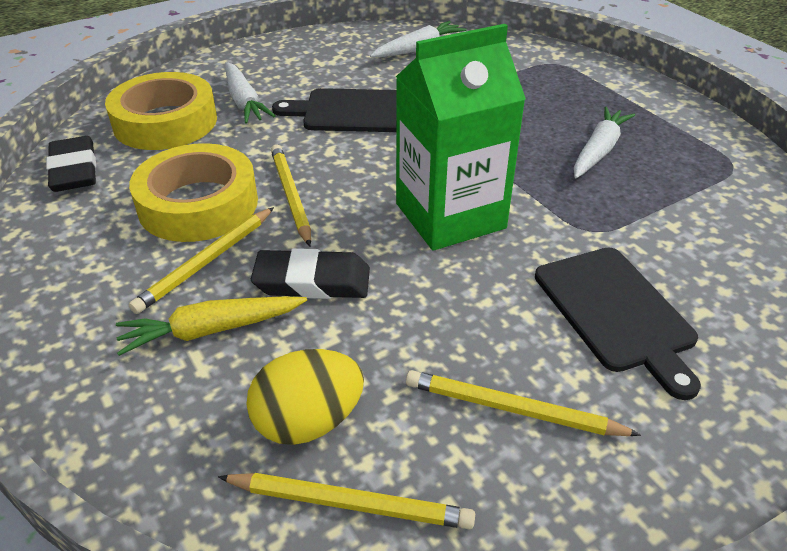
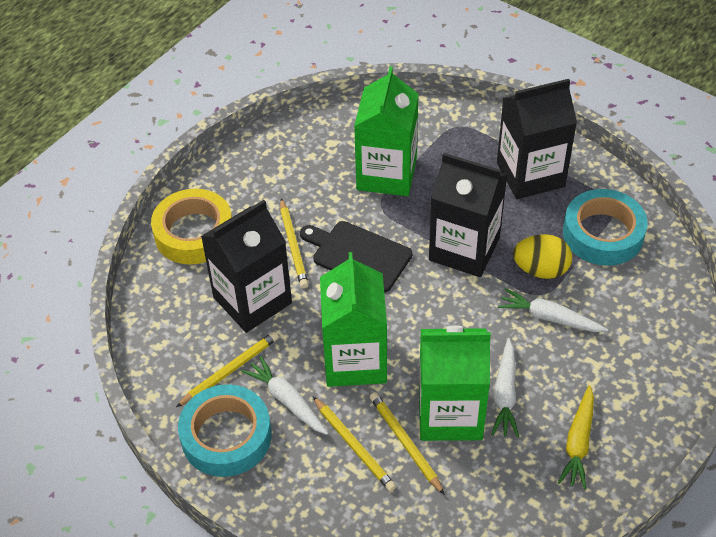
black carton: 0 -> 3
black cutting board: 2 -> 1
black eraser: 2 -> 0
green carton: 1 -> 3
turquoise tape: 0 -> 2
yellow tape: 2 -> 1

